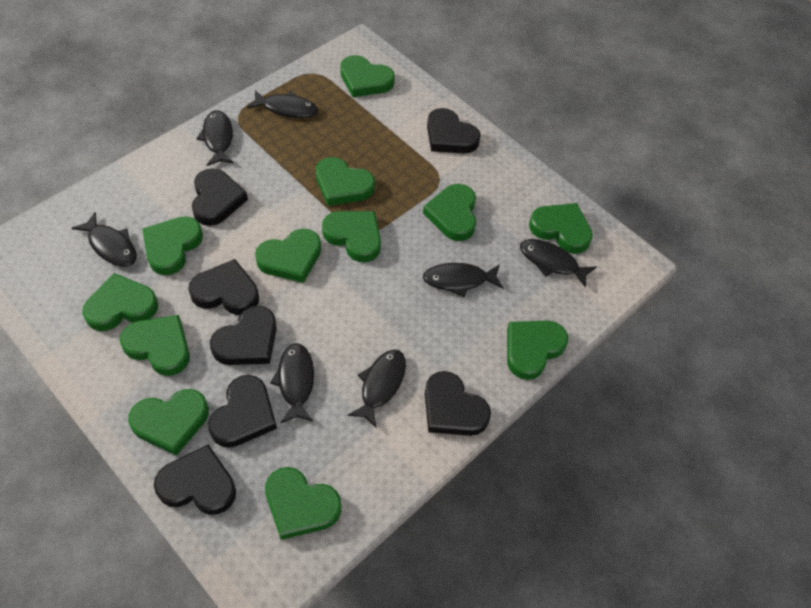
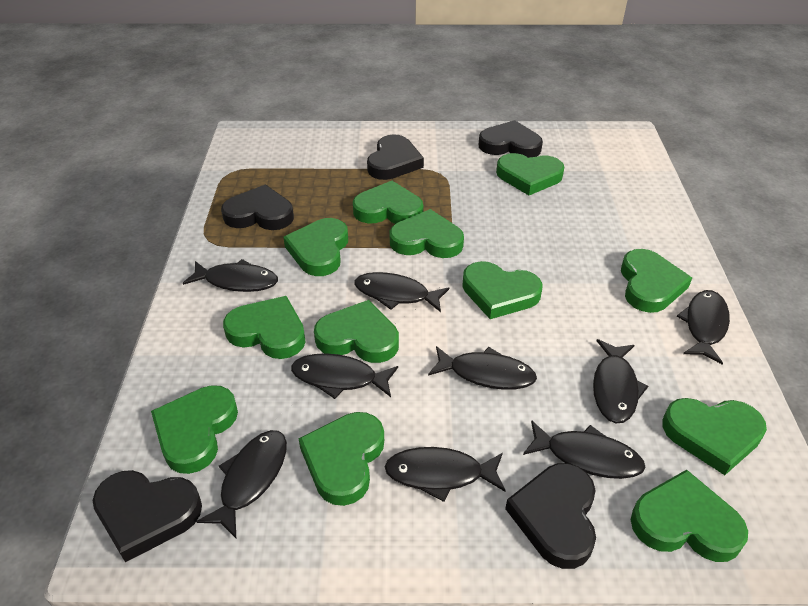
black fish: 7 -> 9
black heart: 7 -> 5

